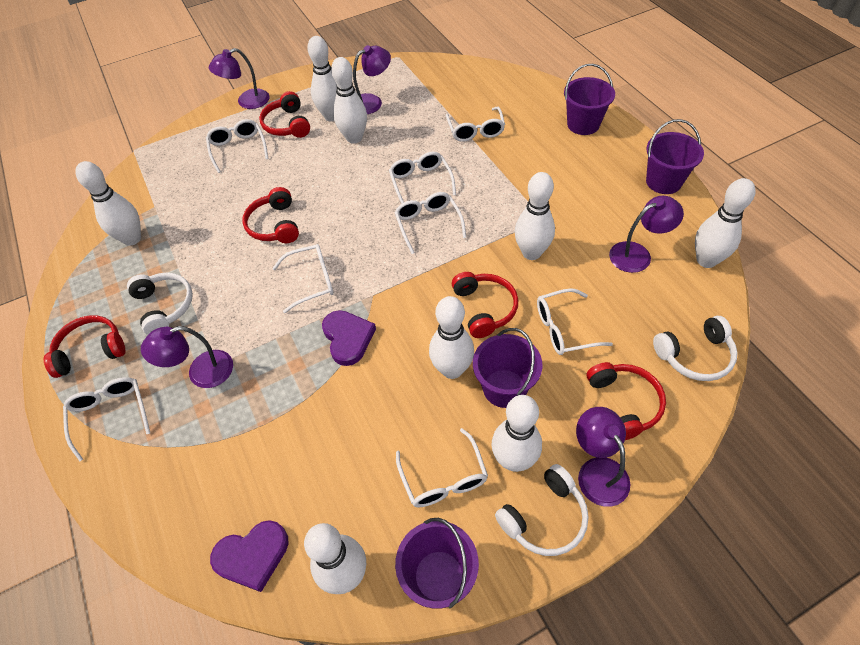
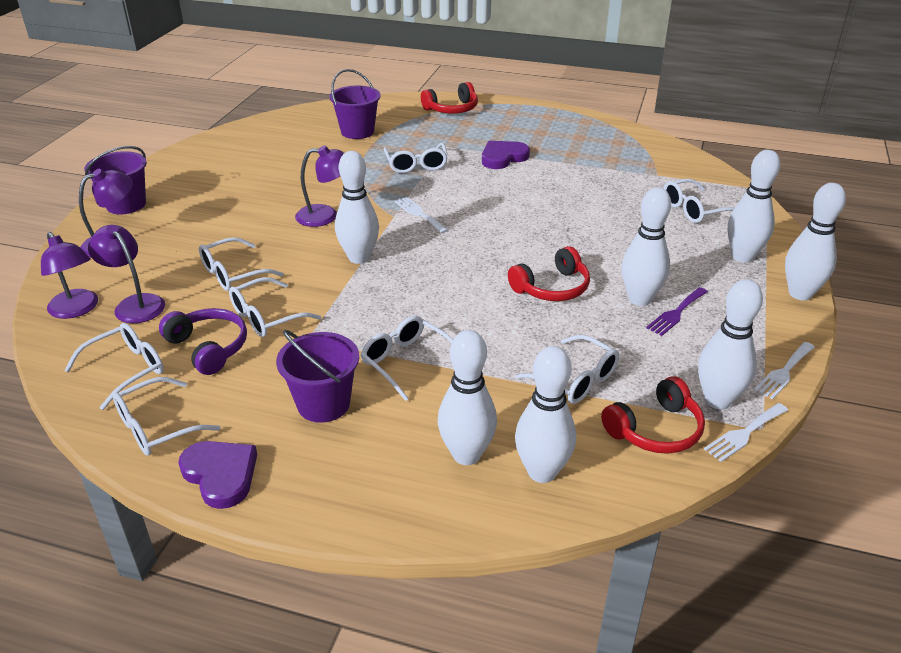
purple bucket: 4 -> 3
purple fork: 0 -> 1
purple headphones: 0 -> 1
purple lamp: 5 -> 4
red headphones: 5 -> 3
white bowling pin: 8 -> 7
white fork: 0 -> 3
white headphones: 3 -> 0

